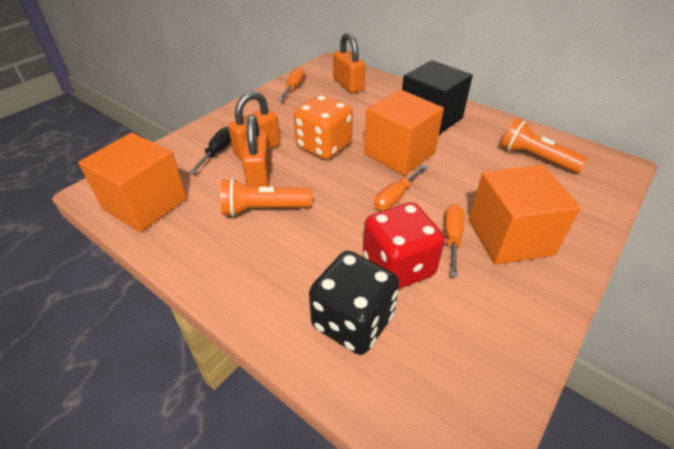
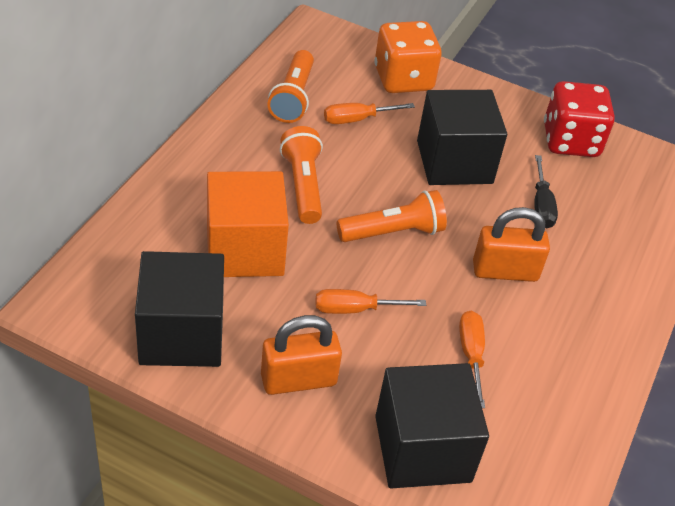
black cube: 1 -> 3
black dice: 1 -> 0
orange cube: 3 -> 1
orange flashlight: 2 -> 3
orange padlock: 3 -> 2

